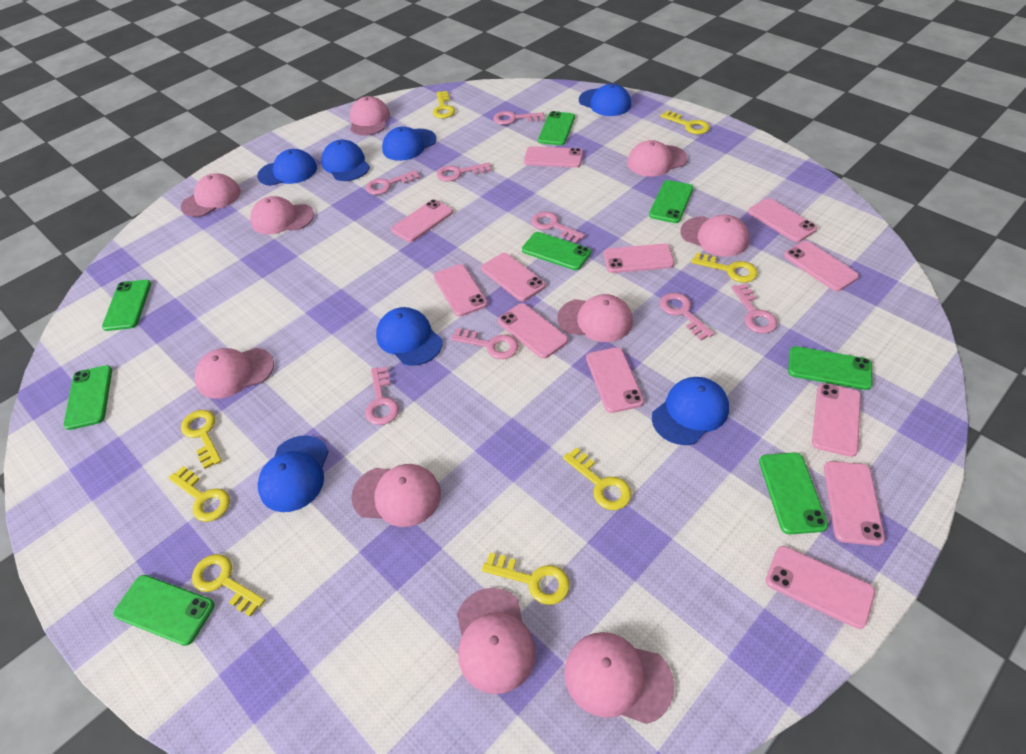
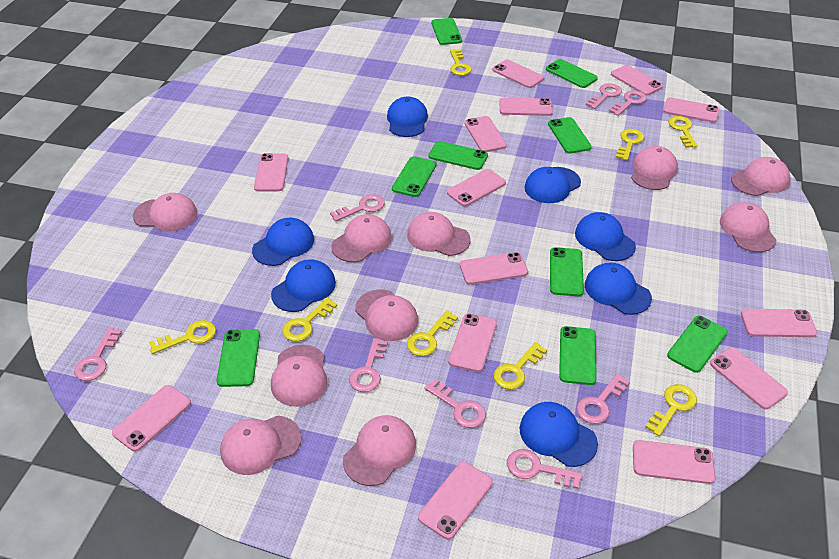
green phone: 8 -> 9
pink phone: 12 -> 14

